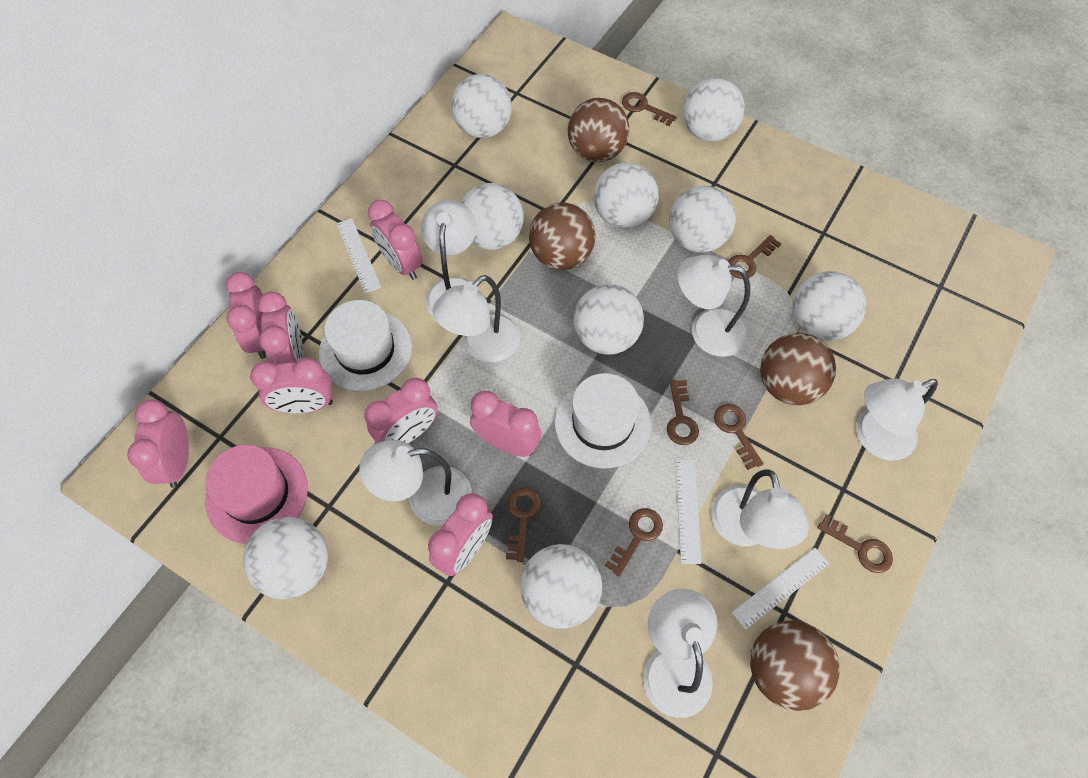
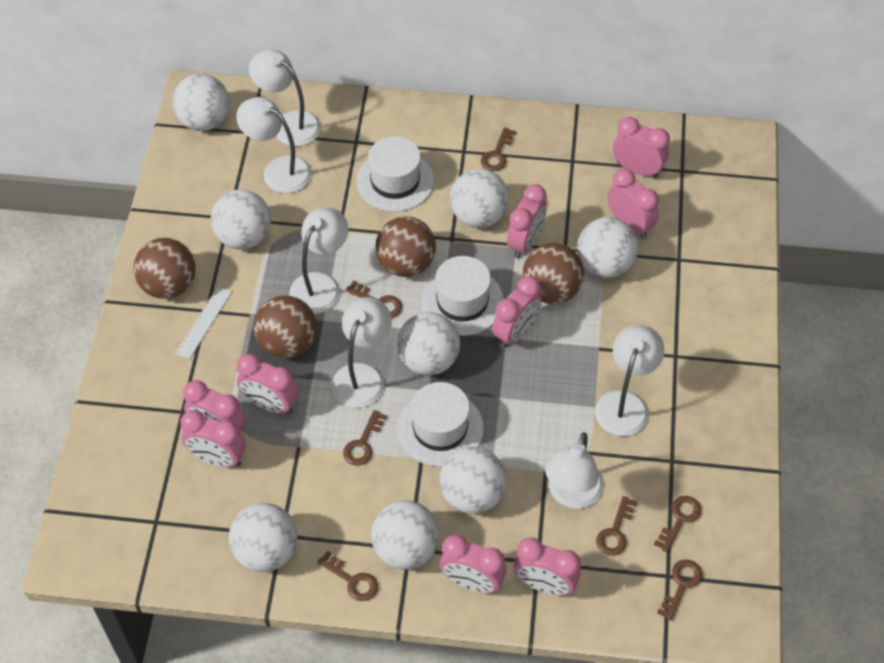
pink clock: 8 -> 9
pink hat: 1 -> 0
white ball: 9 -> 8
white hat: 2 -> 3
white lamp: 7 -> 6
white ruler: 3 -> 1

